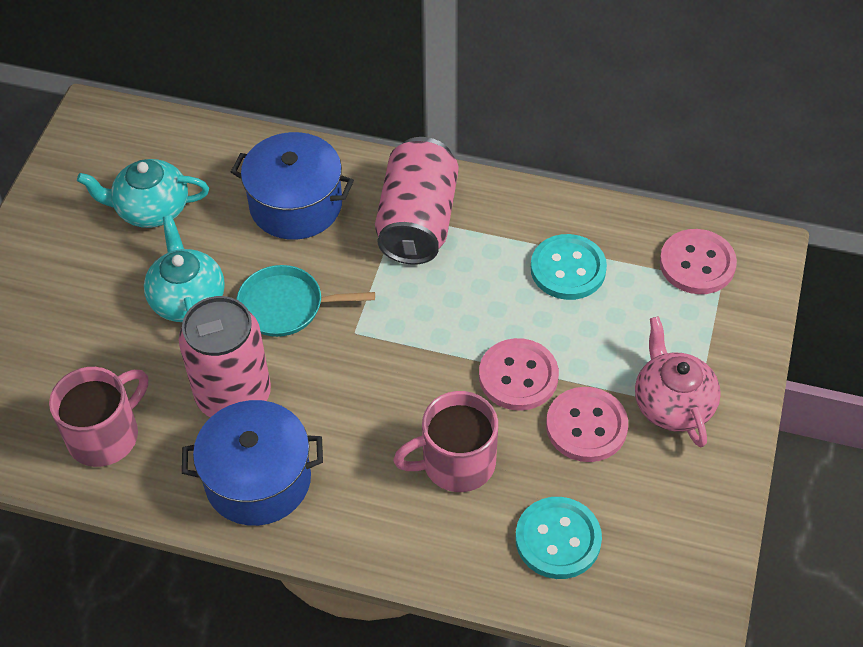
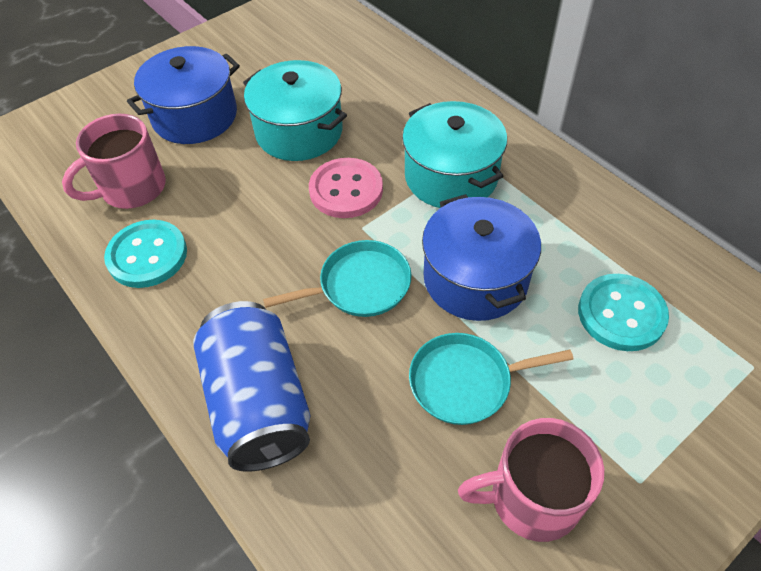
blue can: 0 -> 1
pink button: 3 -> 1
pink can: 2 -> 0
pink teapot: 1 -> 0
turquoise pan: 1 -> 2
turquoise pot: 0 -> 2
turquoise teapot: 2 -> 0

